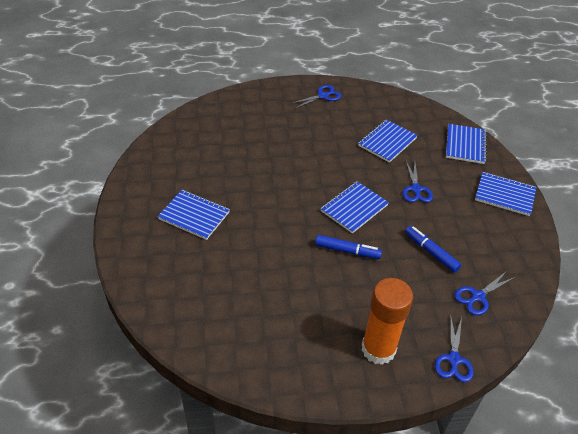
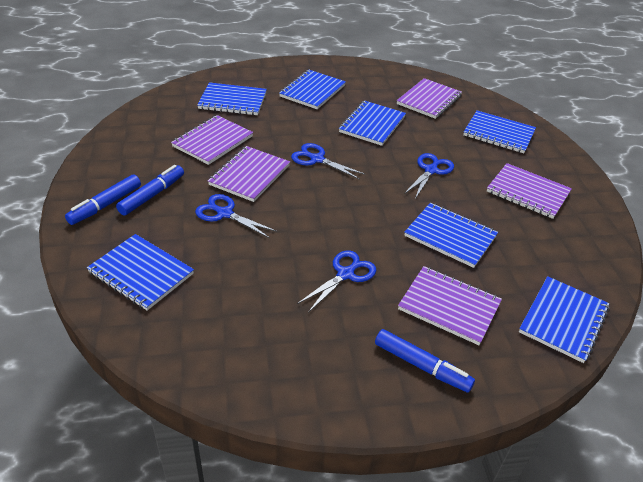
blue marker: 2 -> 3
blue notebook: 5 -> 7
orange glue stick: 1 -> 0
purple notebook: 0 -> 5

